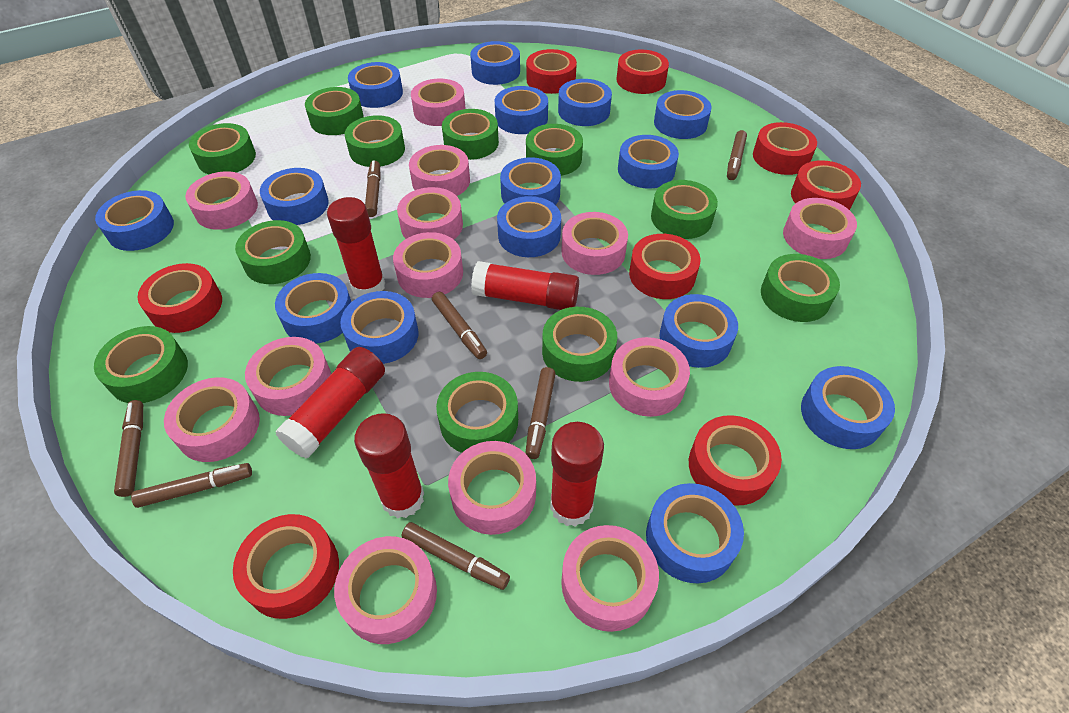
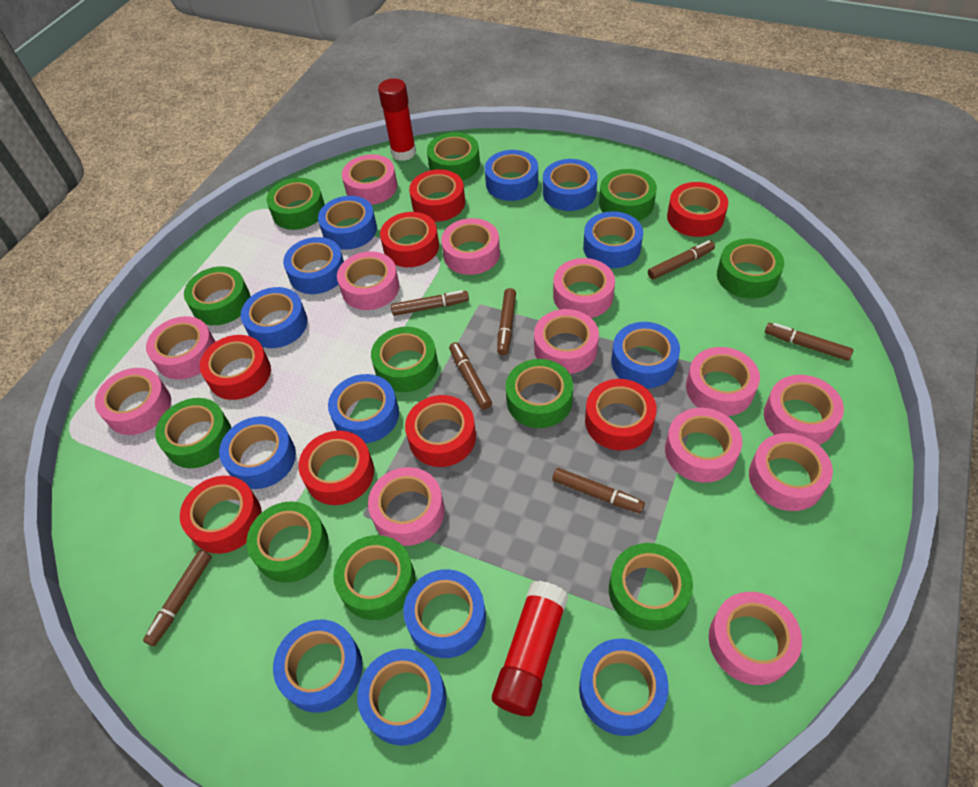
blue tape: 15 -> 13
red glue stick: 5 -> 2

